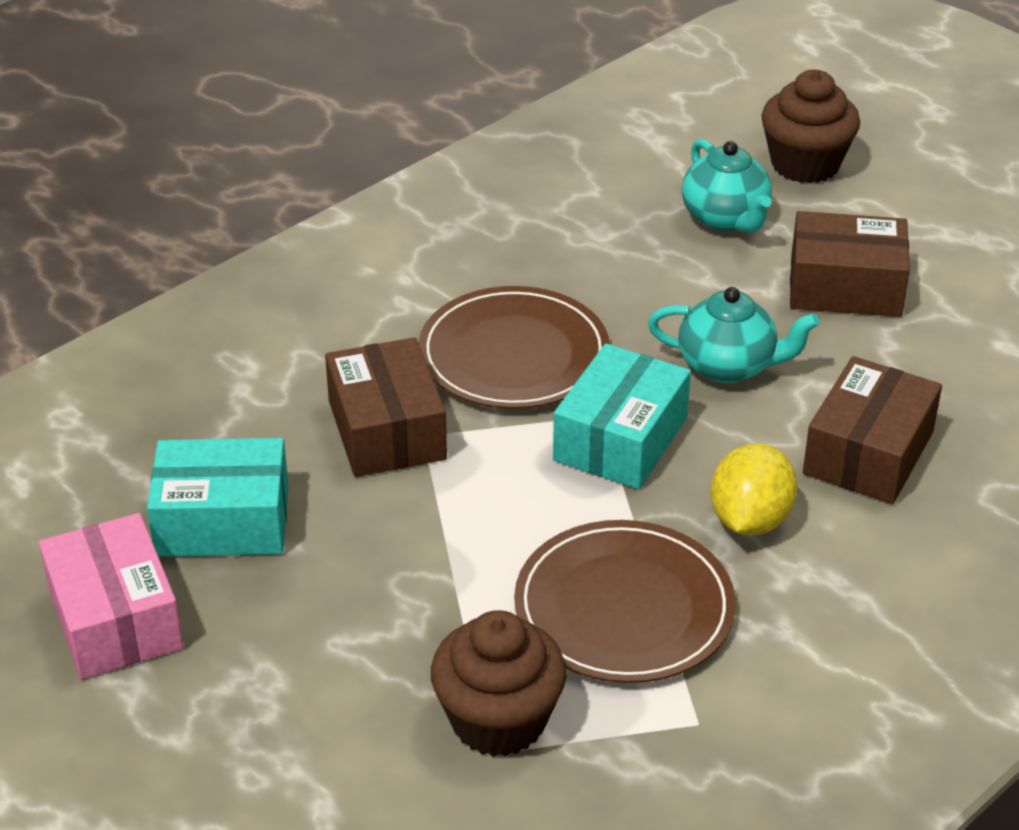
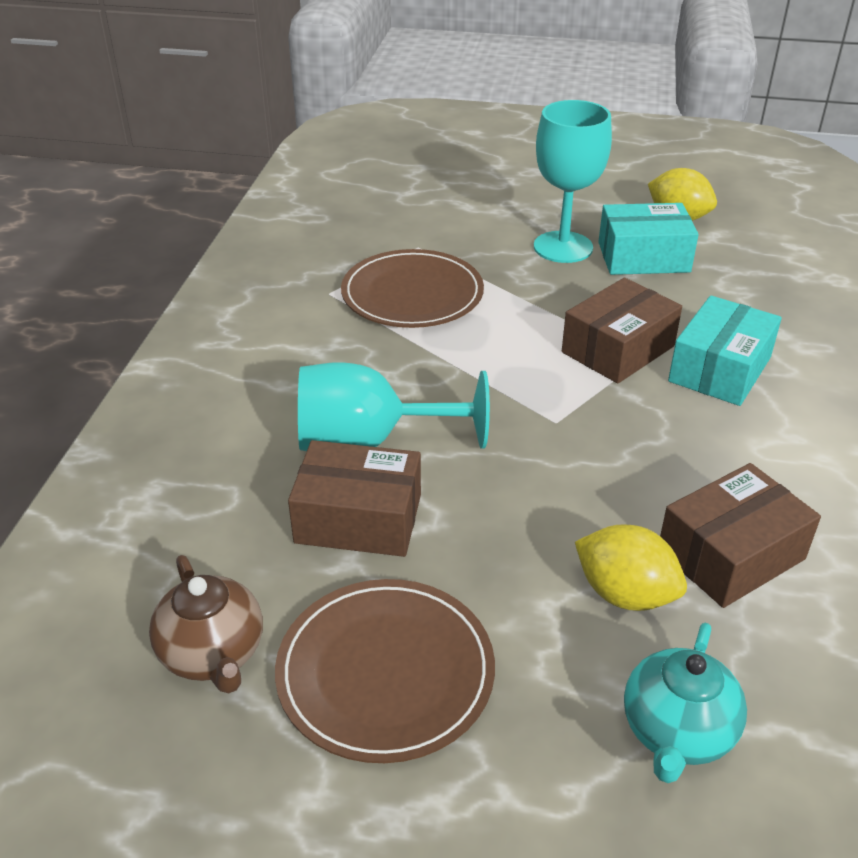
brown cupcake: 2 -> 0
brown teapot: 0 -> 1
pink box: 1 -> 0
turquoise goblet: 0 -> 2
turquoise teapot: 2 -> 1
yellow lemon: 1 -> 2

